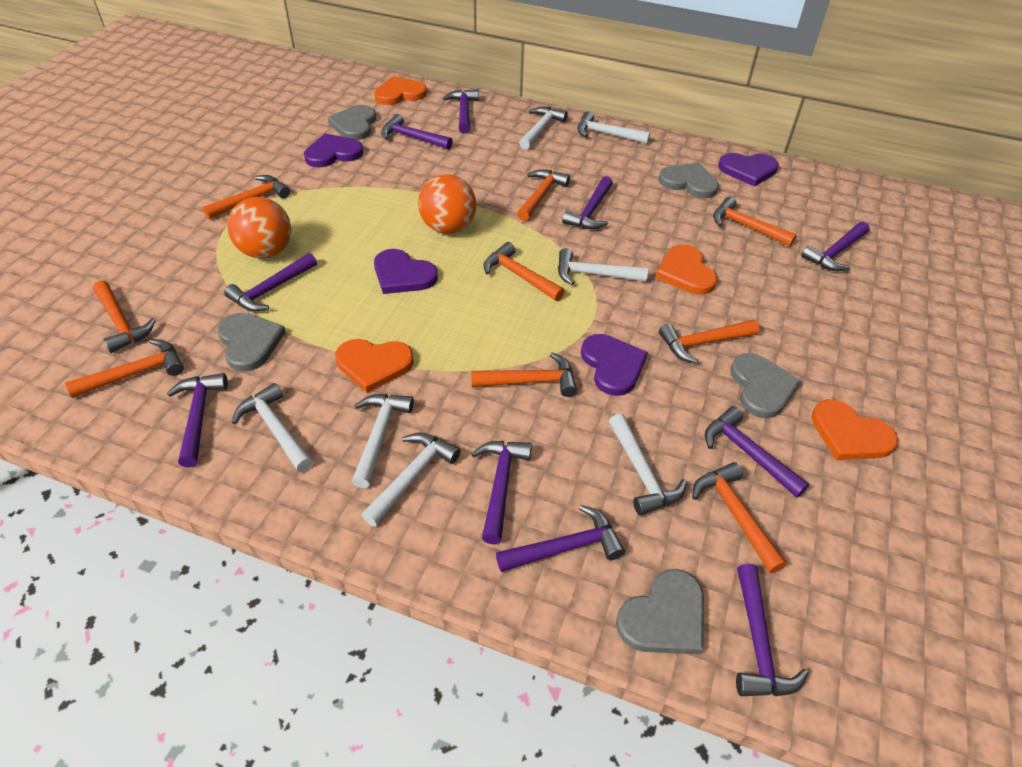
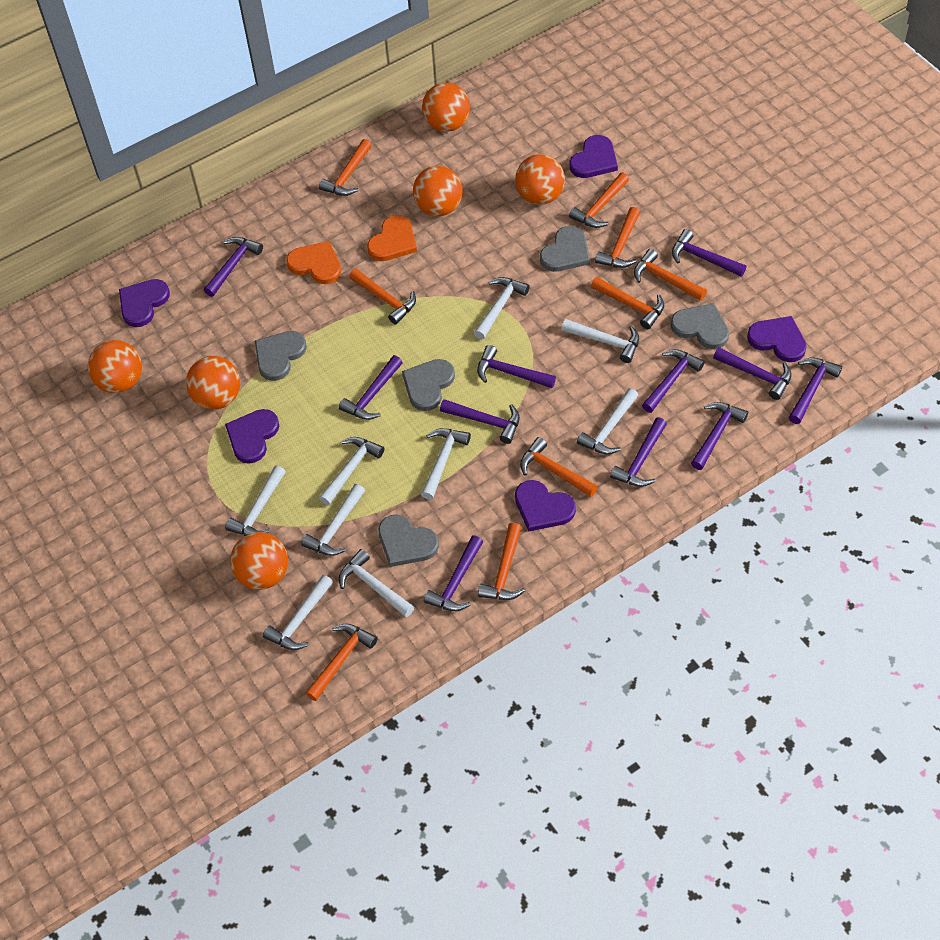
orange ball: 2 -> 6
orange heart: 4 -> 2
purple hammer: 10 -> 11
purple heart: 4 -> 5
white hammer: 7 -> 9

